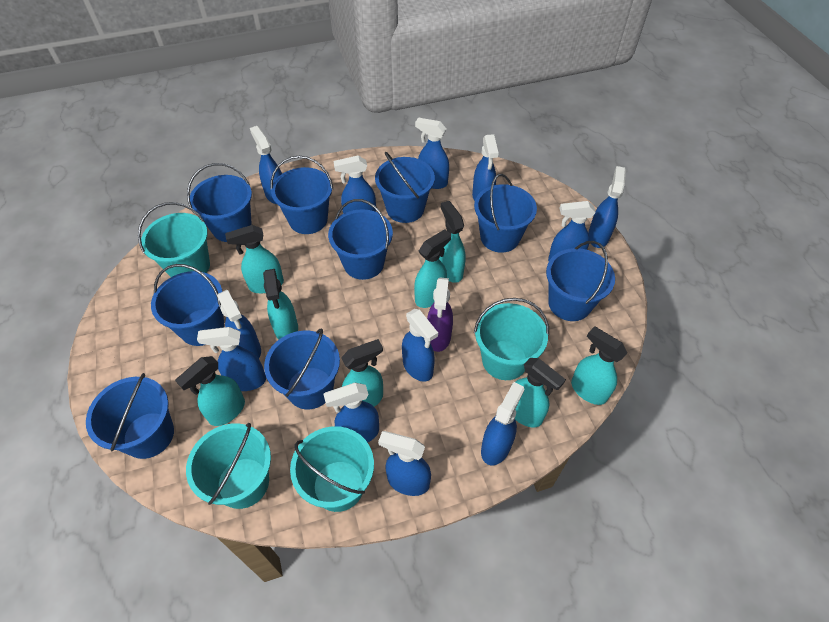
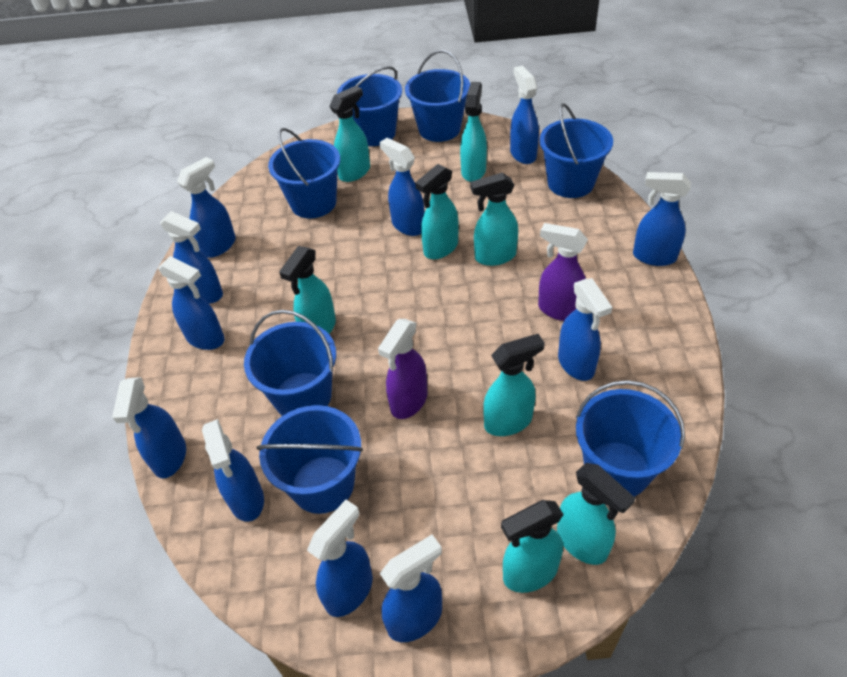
blue bucket: 9 -> 7
blue spray bottle: 12 -> 11
purple spray bottle: 1 -> 2
turquoise bucket: 4 -> 0

